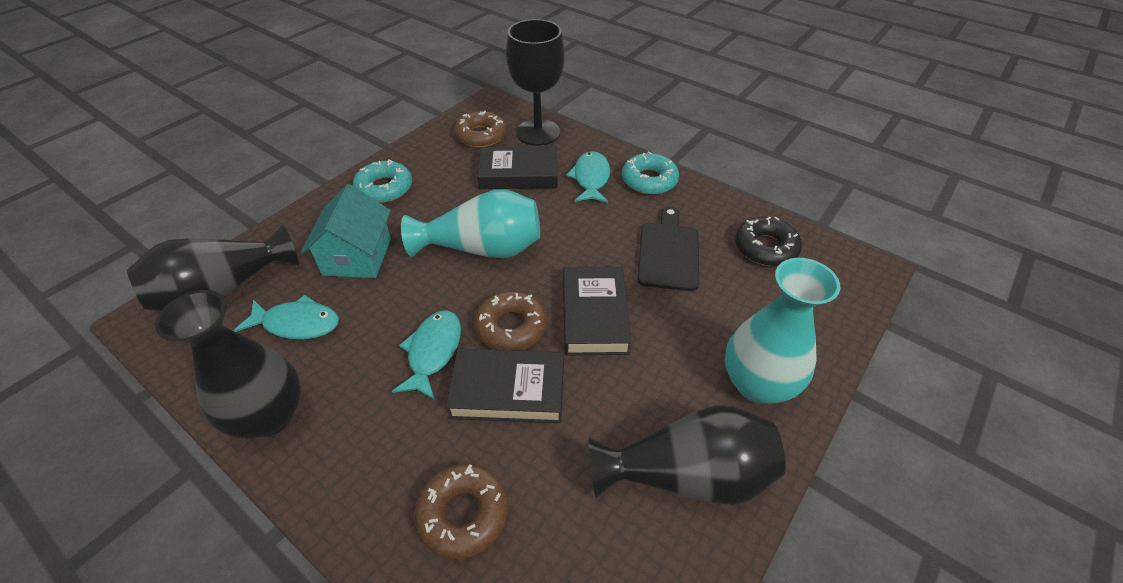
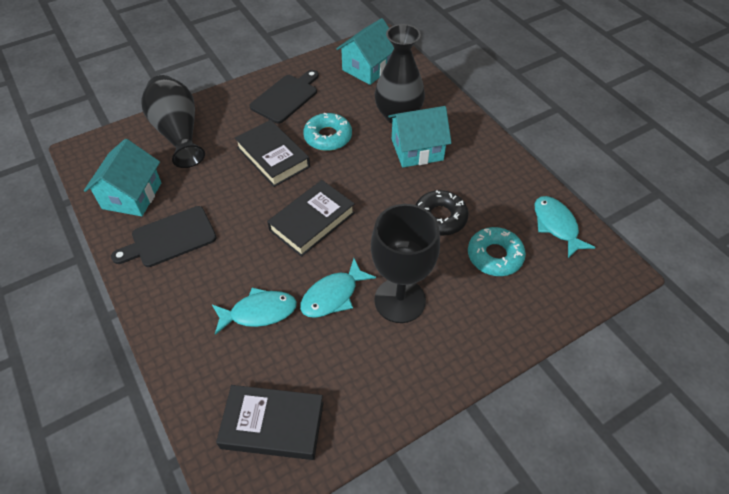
black cutting board: 1 -> 2
black vase: 3 -> 2
brown donut: 3 -> 0
turquoise house: 1 -> 3
turquoise vase: 2 -> 0

